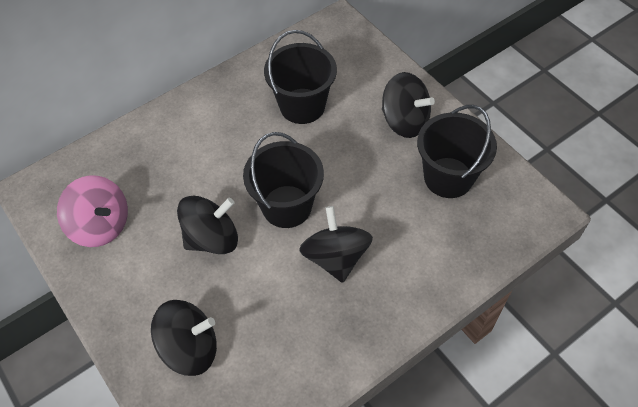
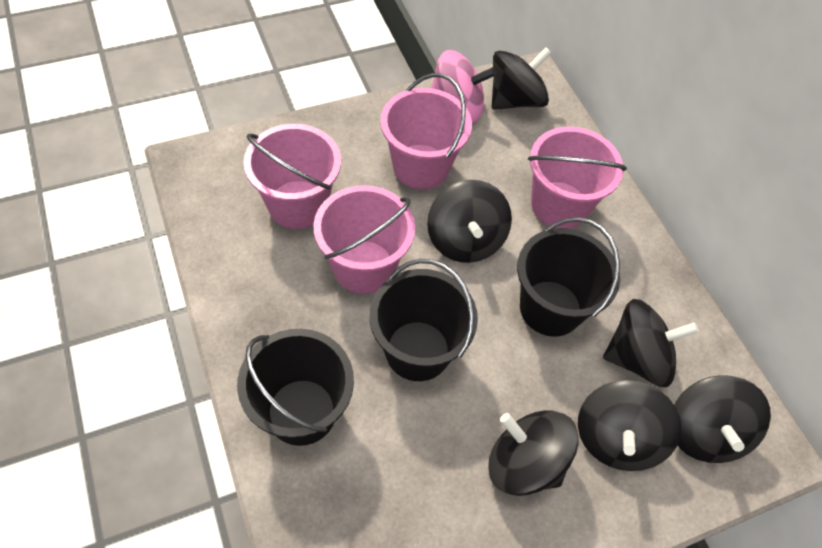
black spinning top: 4 -> 6
pink bucket: 0 -> 4

